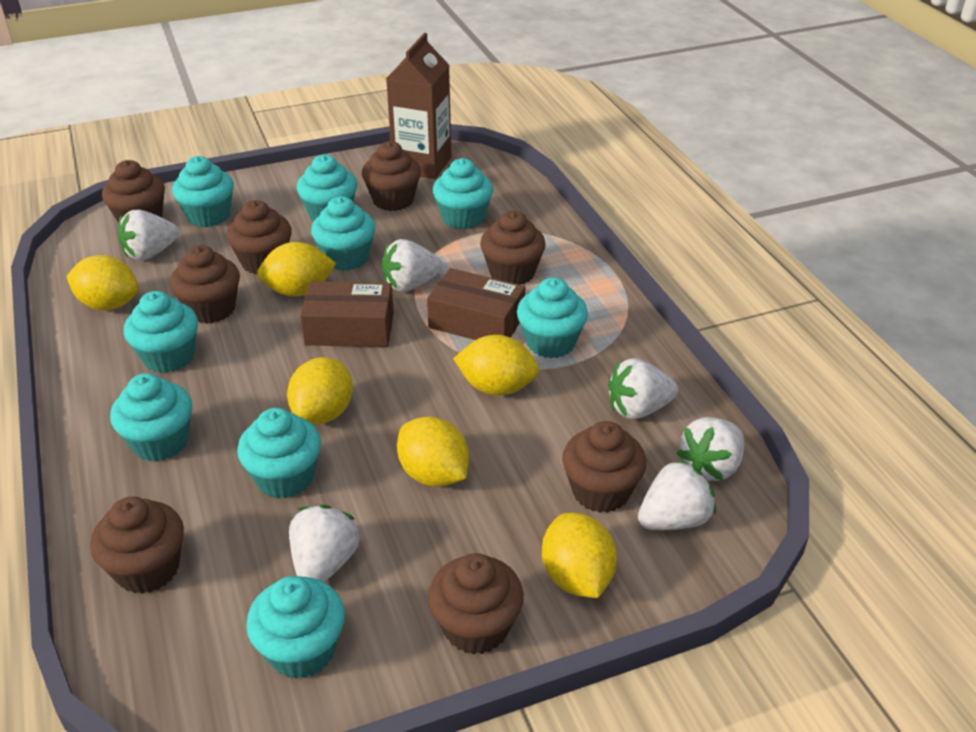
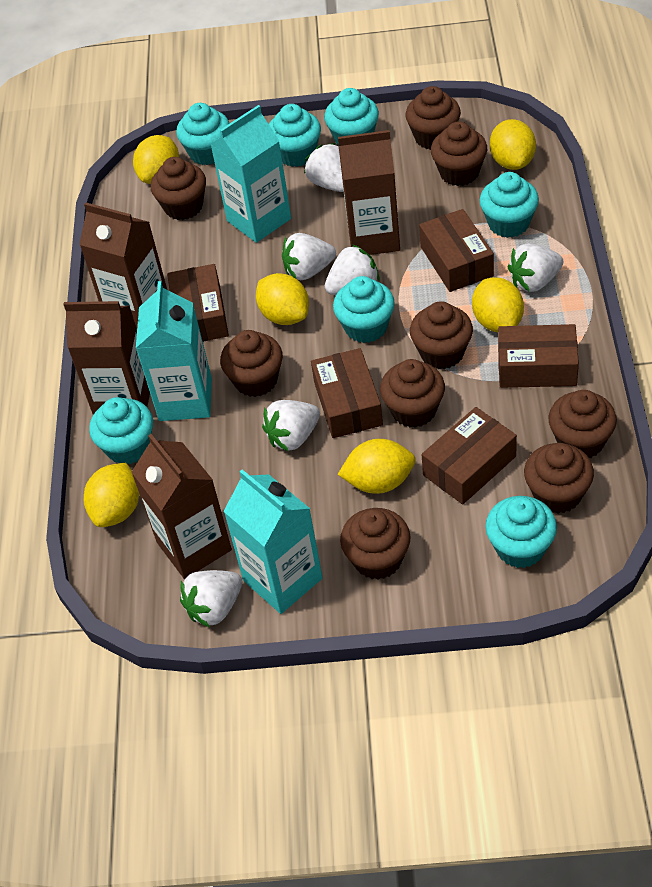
brown box: 2 -> 5
brown carton: 1 -> 4
brown cupcake: 8 -> 9
turquoise carton: 0 -> 3
turquoise cupcake: 9 -> 7

